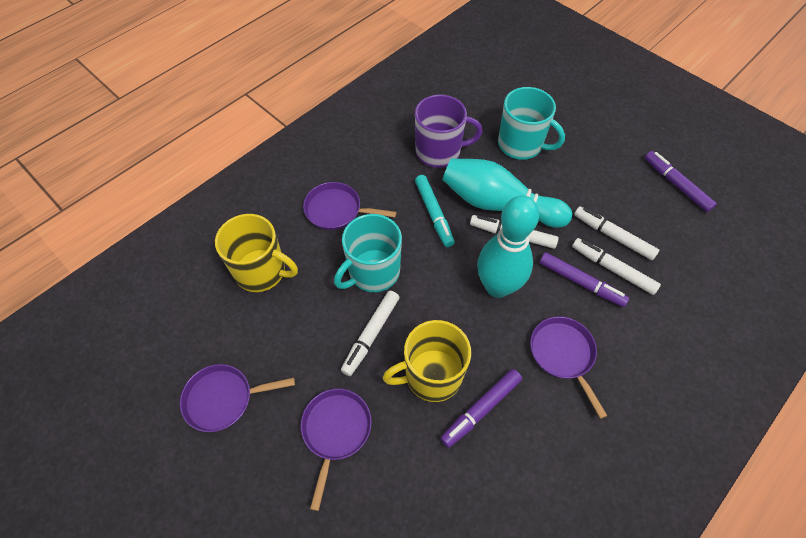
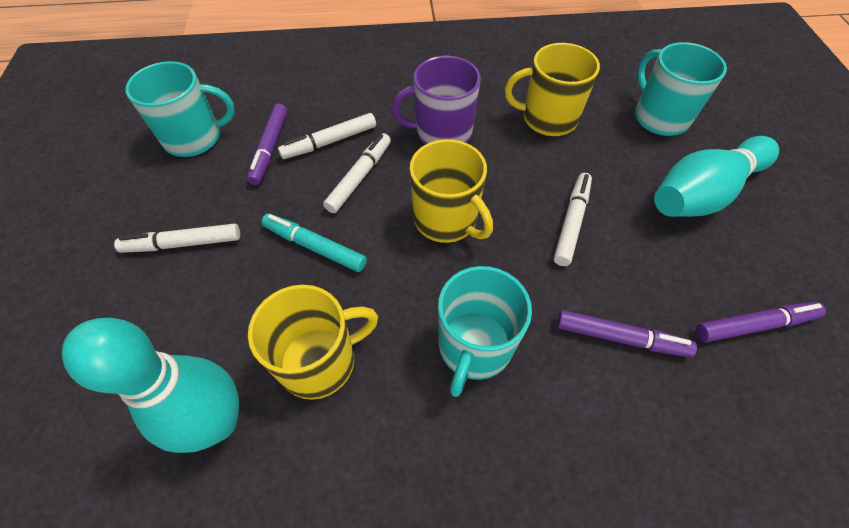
purple pan: 4 -> 0
turquoise mug: 2 -> 3
yellow mug: 2 -> 3

